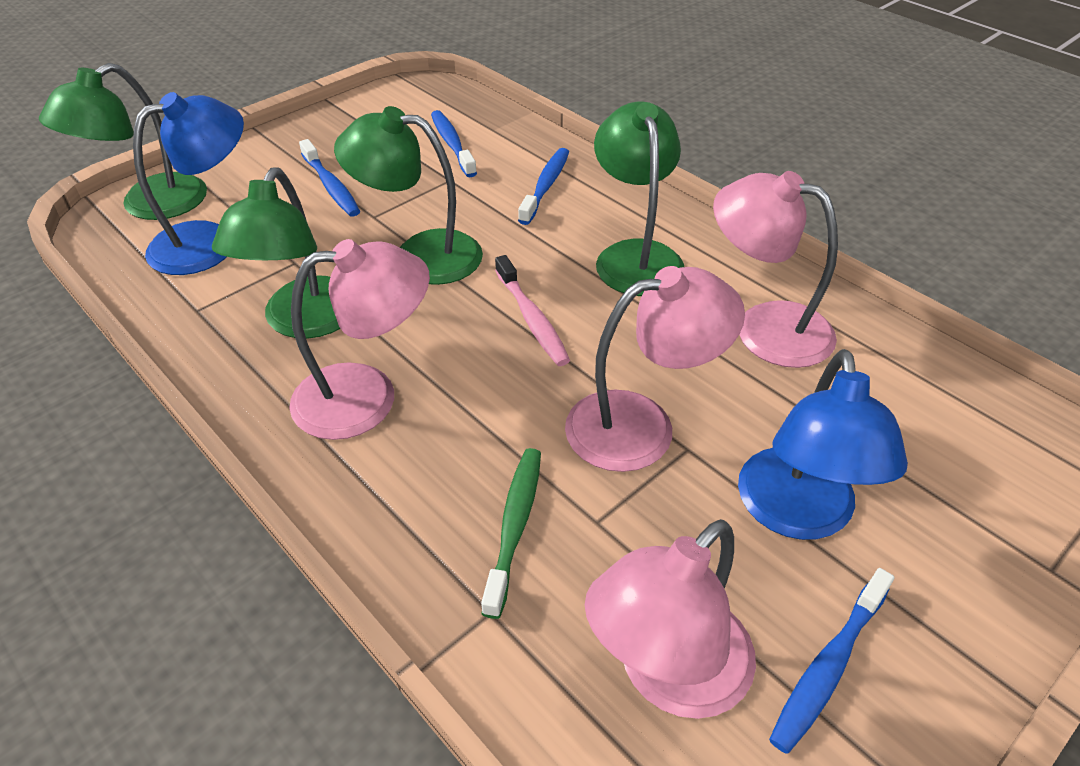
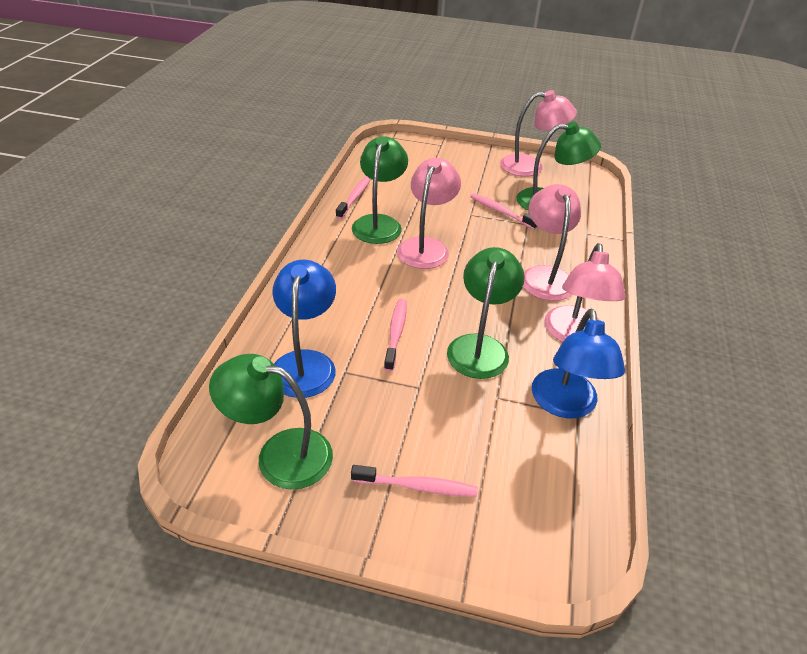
blue toothbrush: 4 -> 0
green toothbrush: 1 -> 0
pink toothbrush: 1 -> 4

